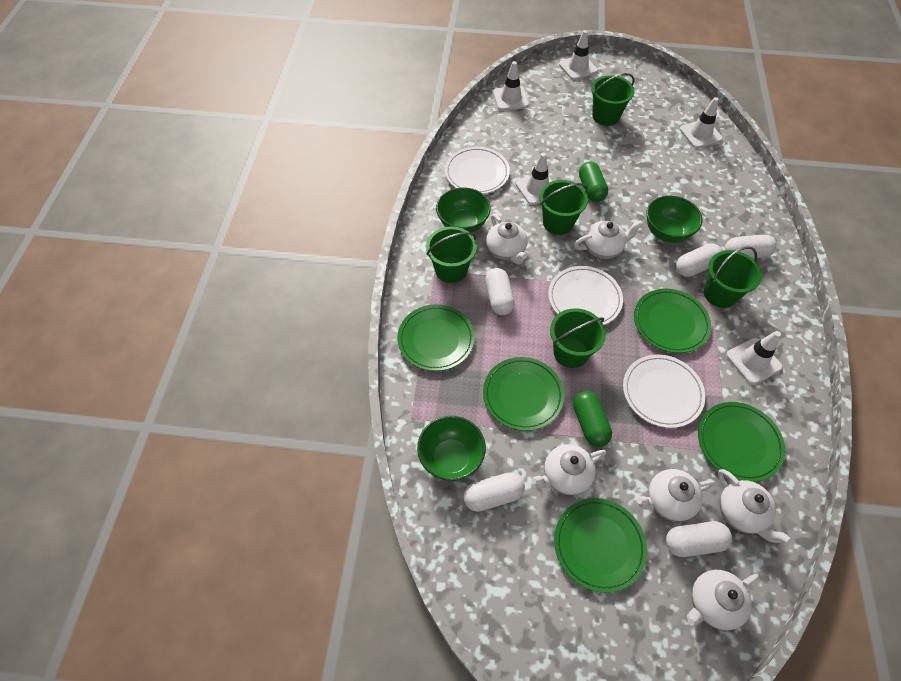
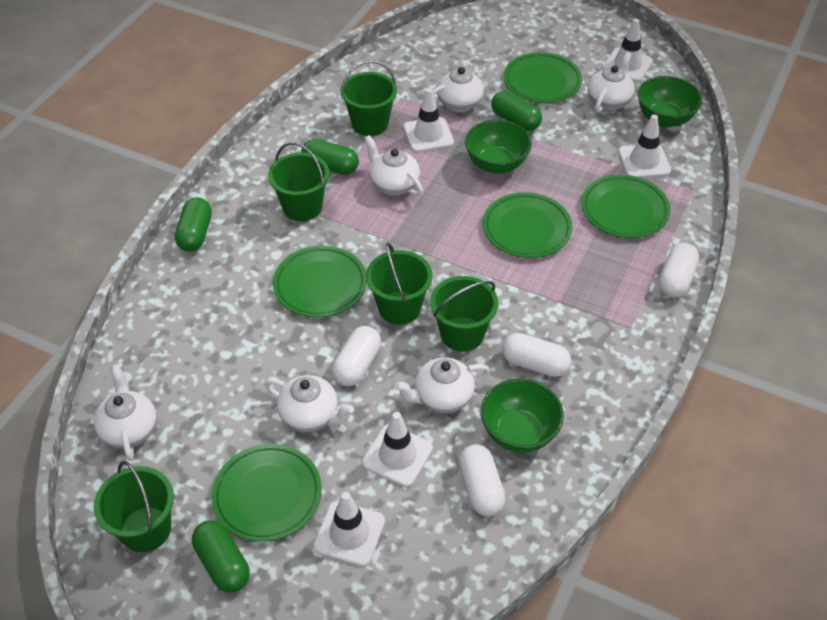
green capsule: 2 -> 4
white capsule: 5 -> 4
white plate: 3 -> 0

